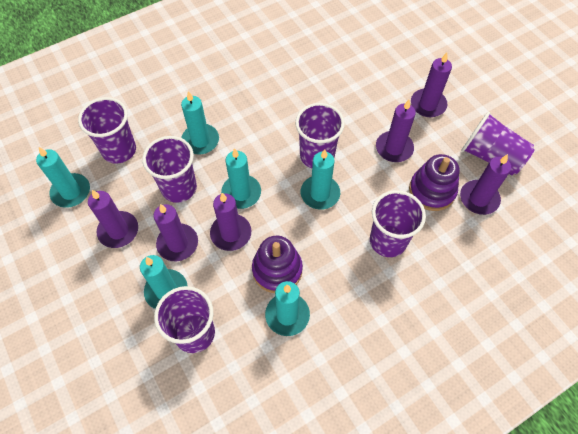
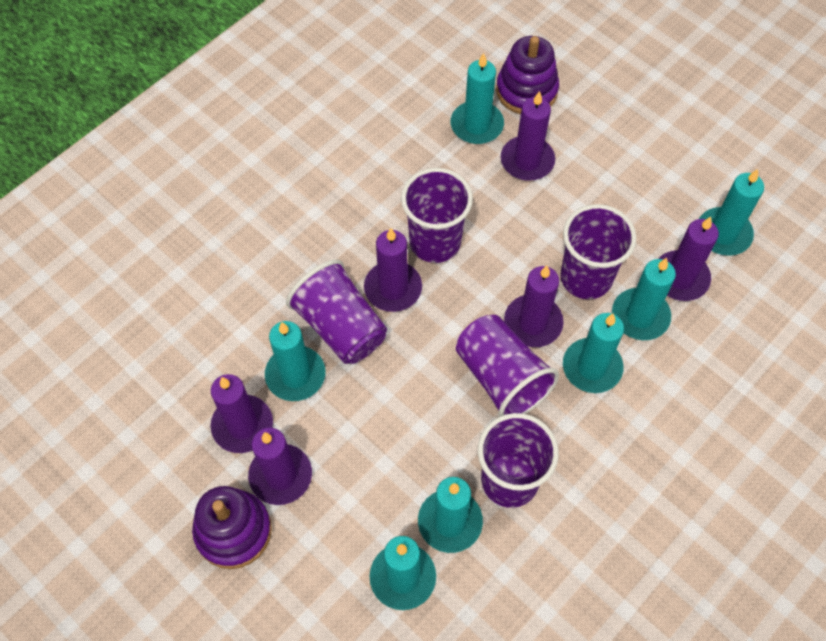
purple cup: 6 -> 5
turquoise candle: 6 -> 7

